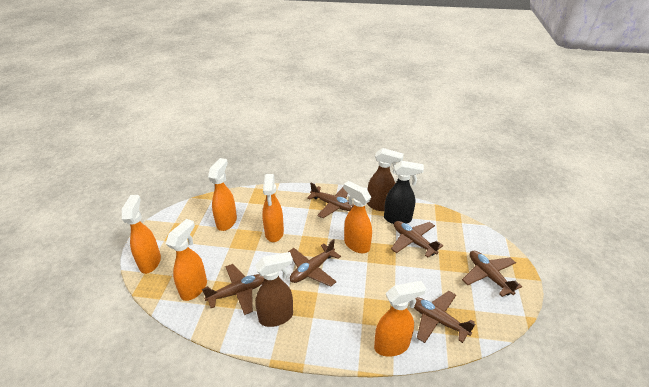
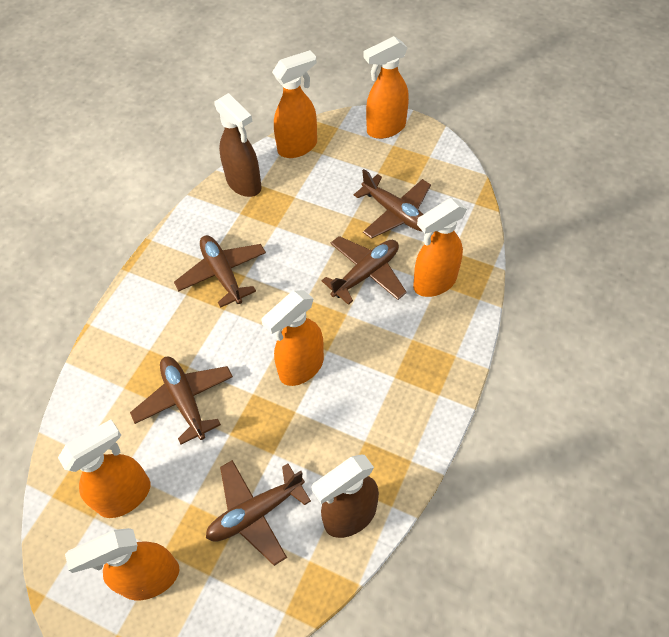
black spray bottle: 1 -> 0
brown plane: 6 -> 5

